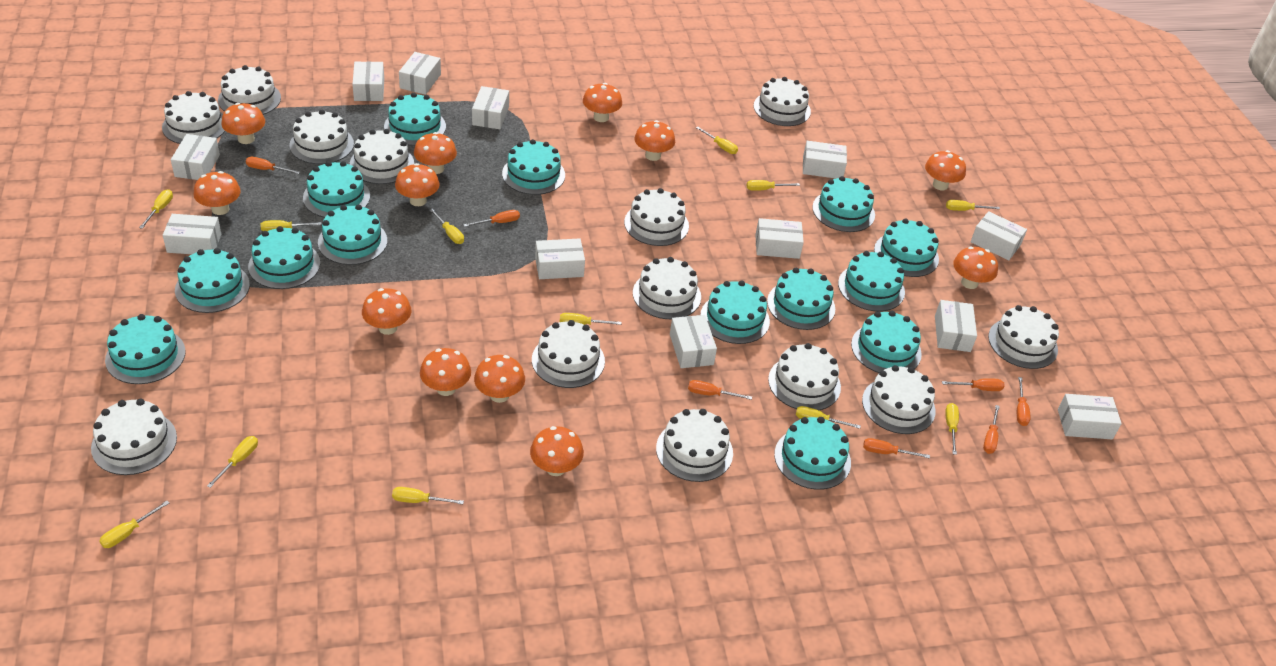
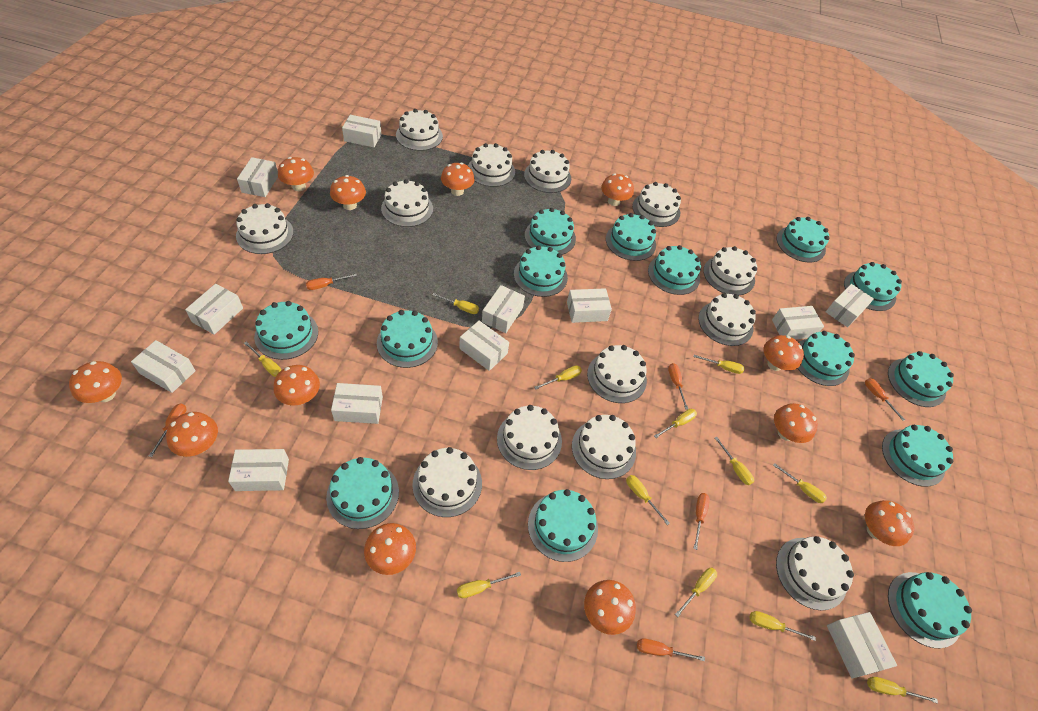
orange screwdriver: 7 -> 6

